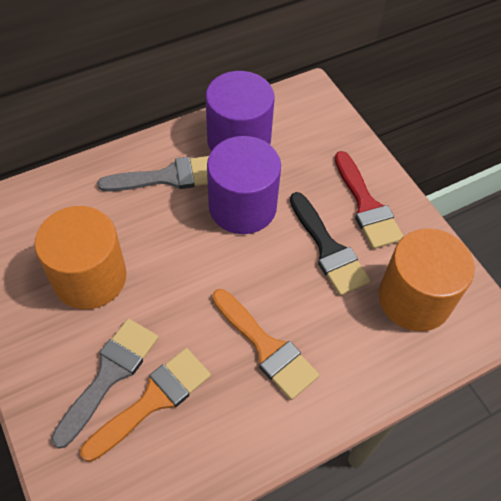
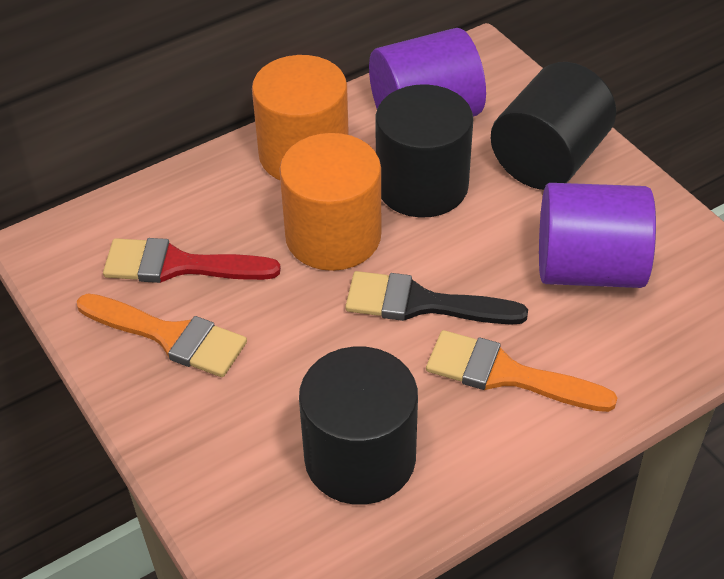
black cylinder: 0 -> 3
grey brush: 2 -> 0

